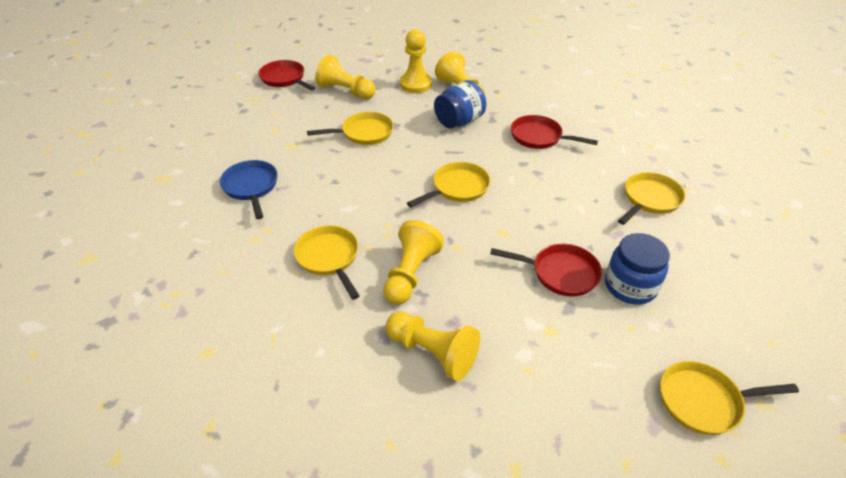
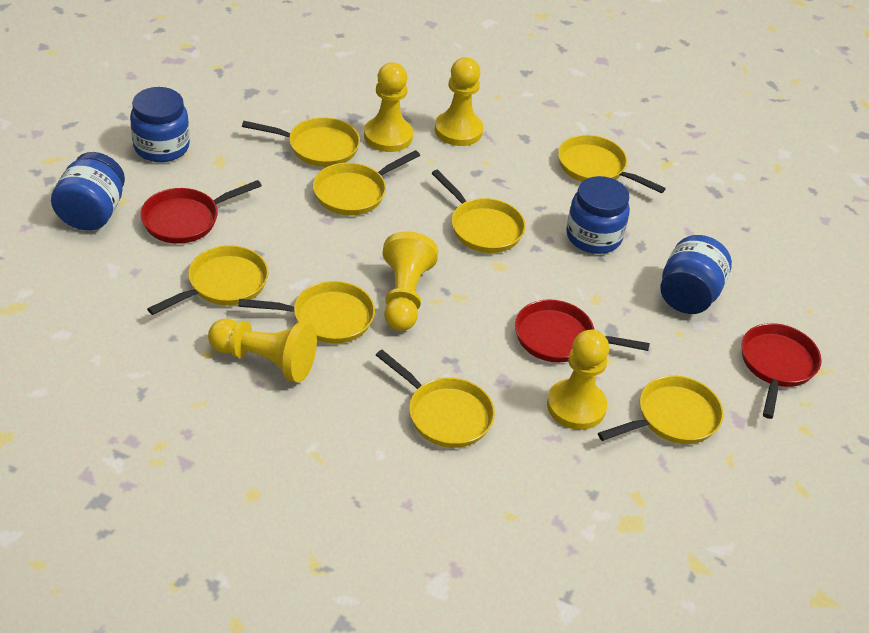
blue jar: 2 -> 4
blue pan: 1 -> 0
yellow pan: 5 -> 8

